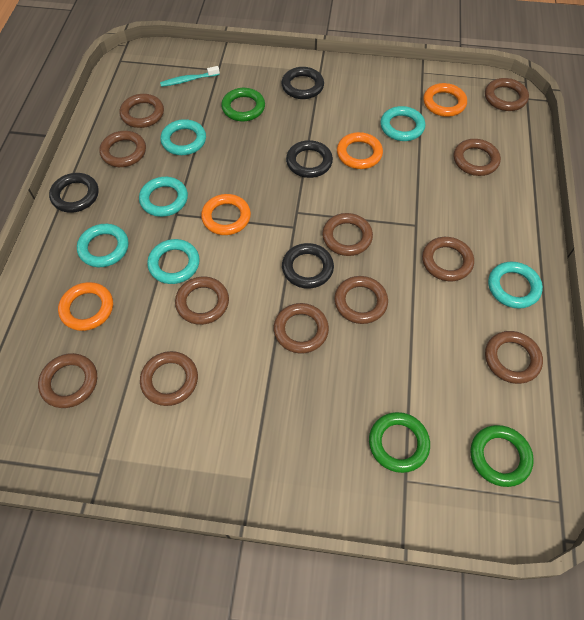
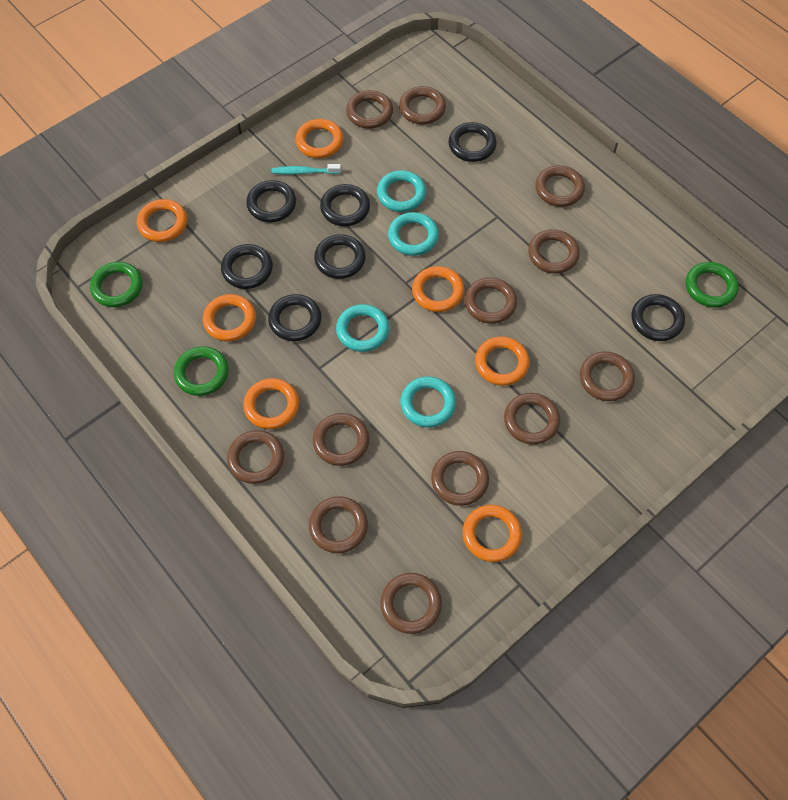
black ring: 4 -> 7
orange ring: 4 -> 7
turquoise ring: 6 -> 4

